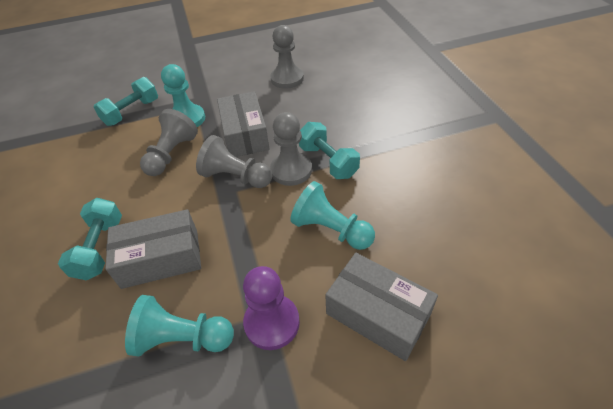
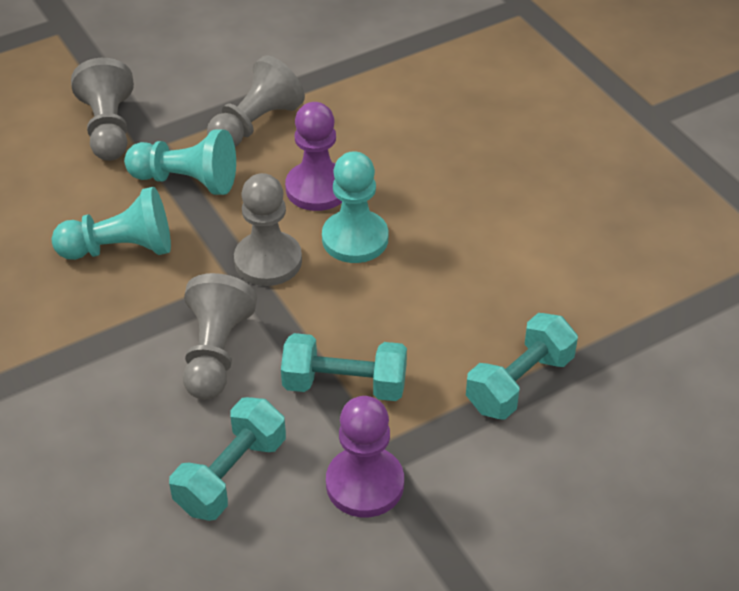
grey box: 3 -> 0
purple pawn: 1 -> 2

